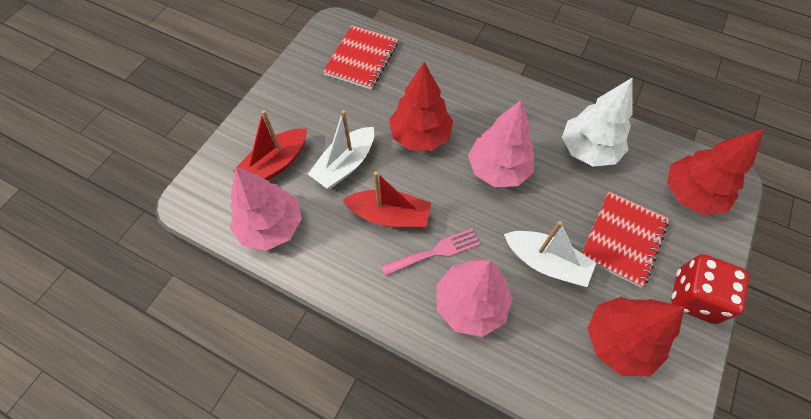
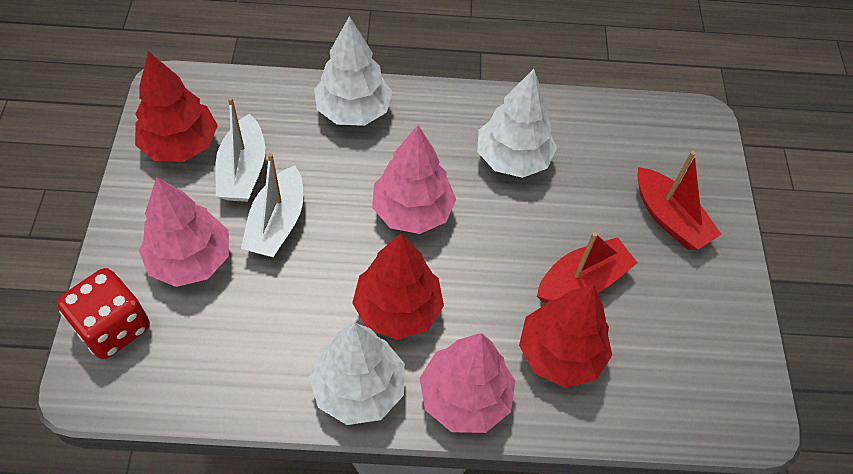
pink fork: 1 -> 0
red notebook: 2 -> 0
white tree: 1 -> 3

